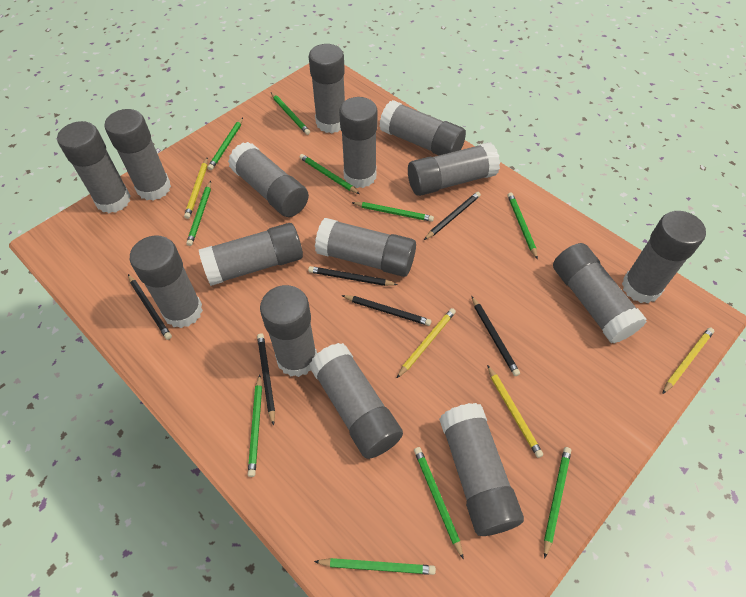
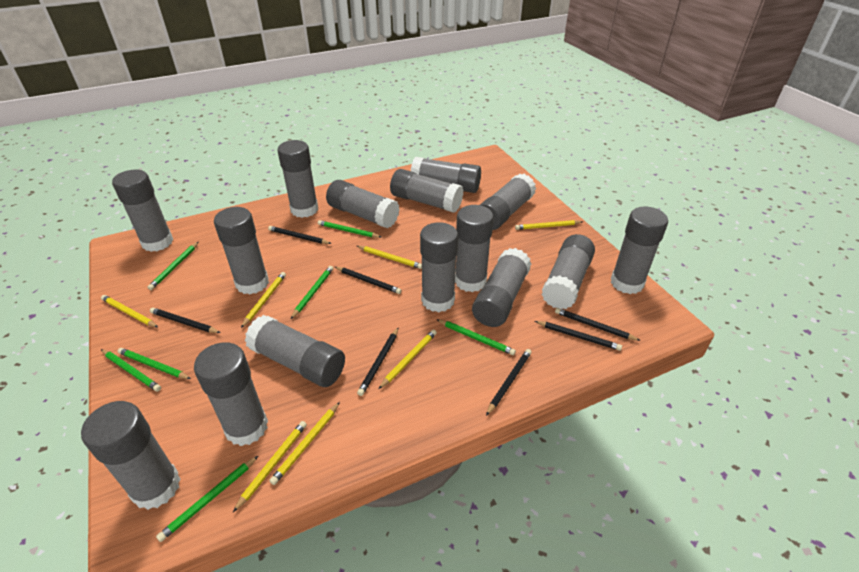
black pencil: 6 -> 7
green pencil: 10 -> 7
yellow pencil: 4 -> 7

